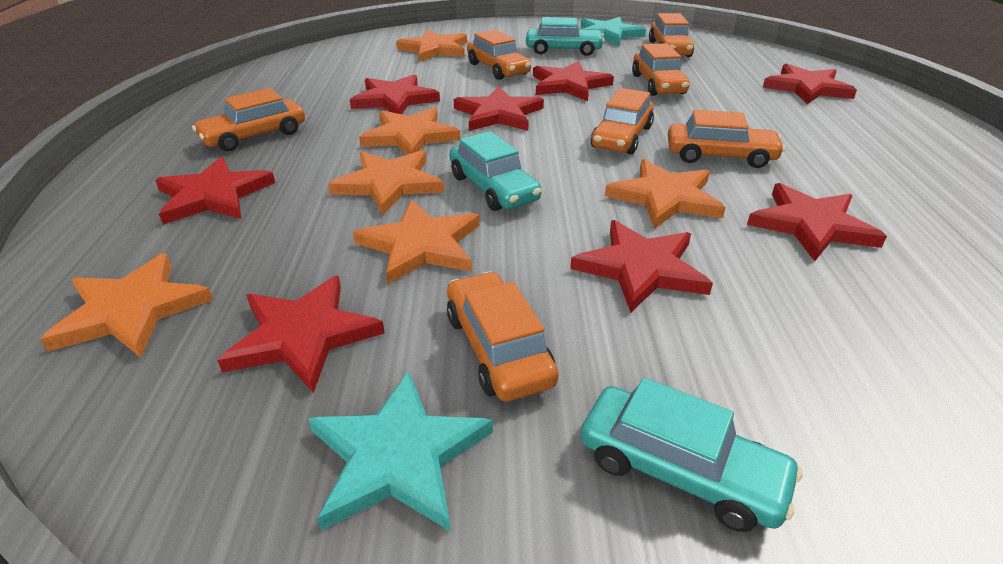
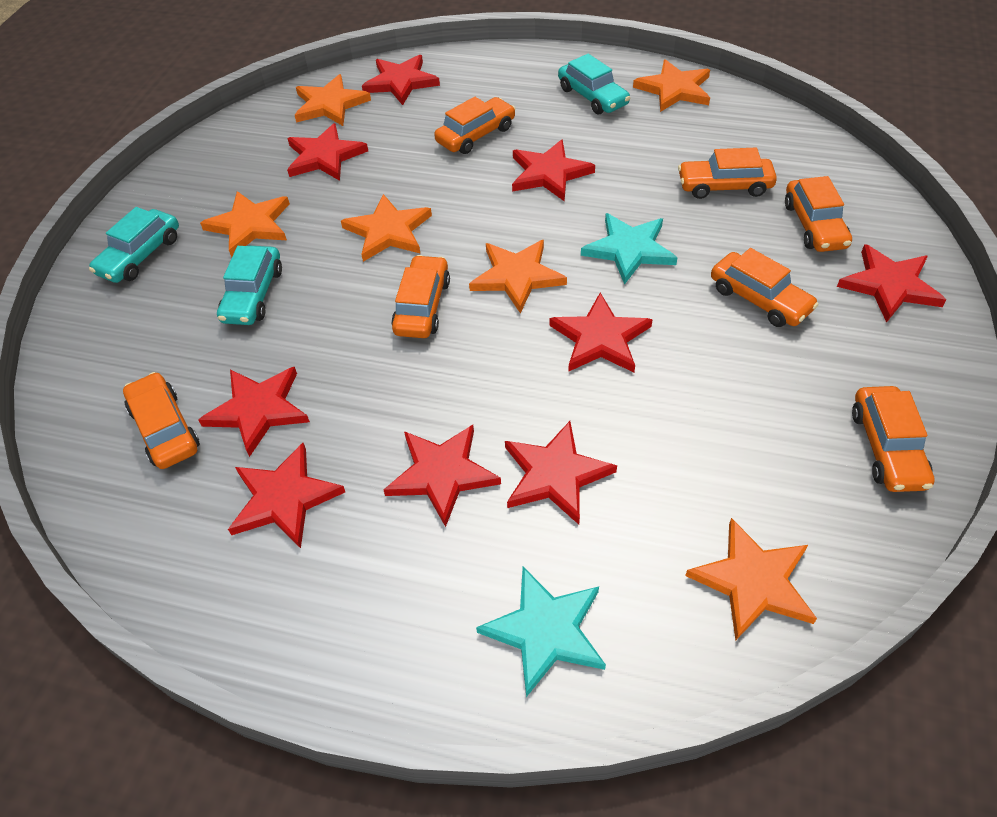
red star: 8 -> 9

